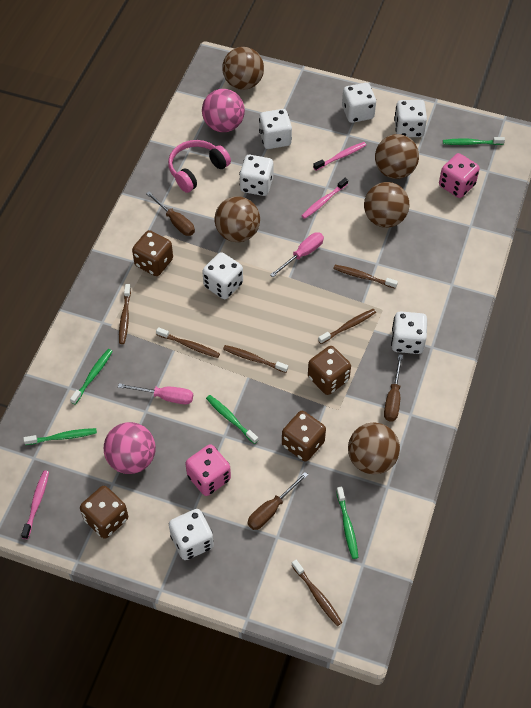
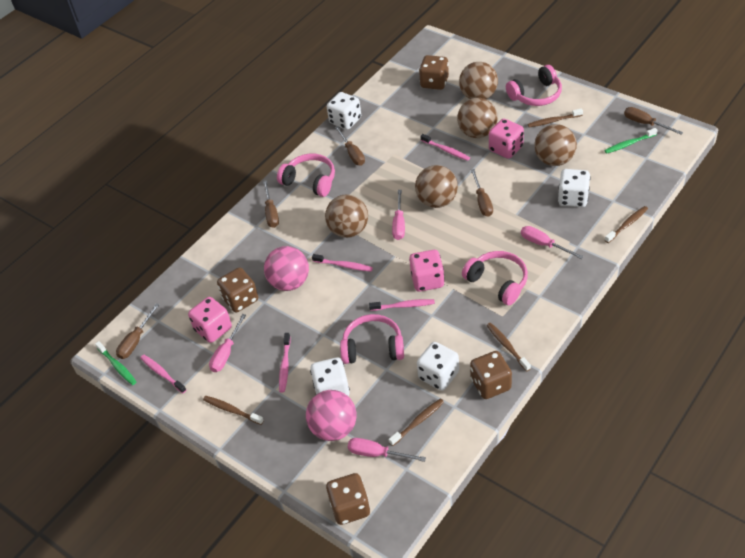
brown screwdriver: 3 -> 5
brown toothbrush: 6 -> 5
green toothbrush: 5 -> 2
pink dice: 2 -> 3
pink headphones: 1 -> 4
pink screwdriver: 2 -> 4
pink toothbrush: 3 -> 5
white dice: 7 -> 4

